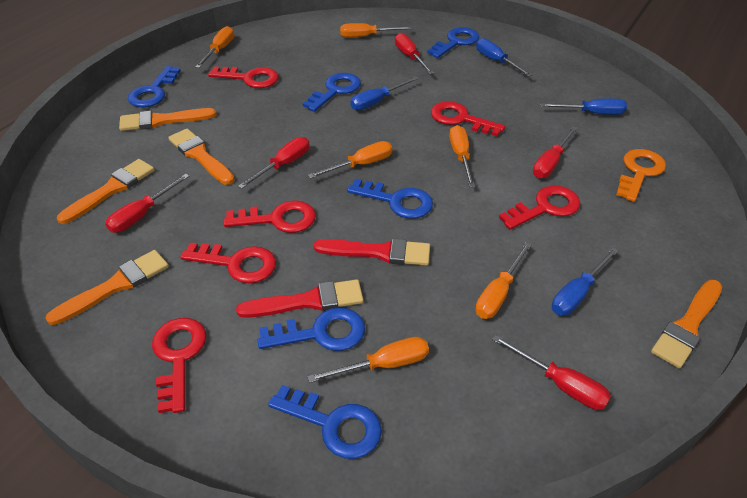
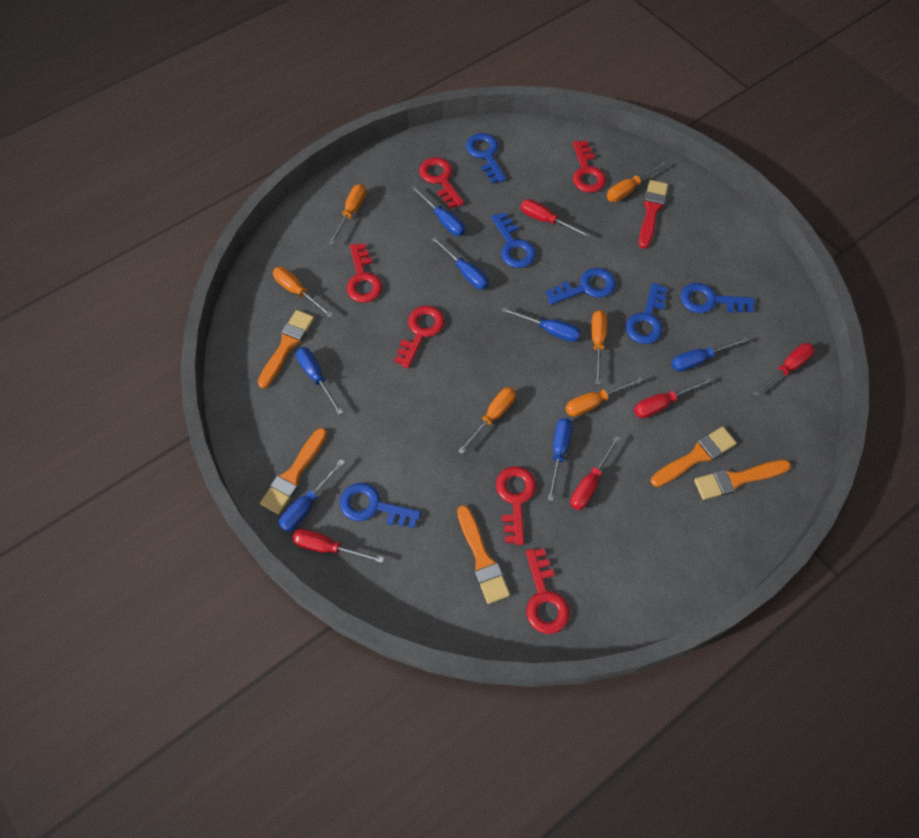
blue screwdriver: 4 -> 7
orange key: 1 -> 0
red brush: 2 -> 1

